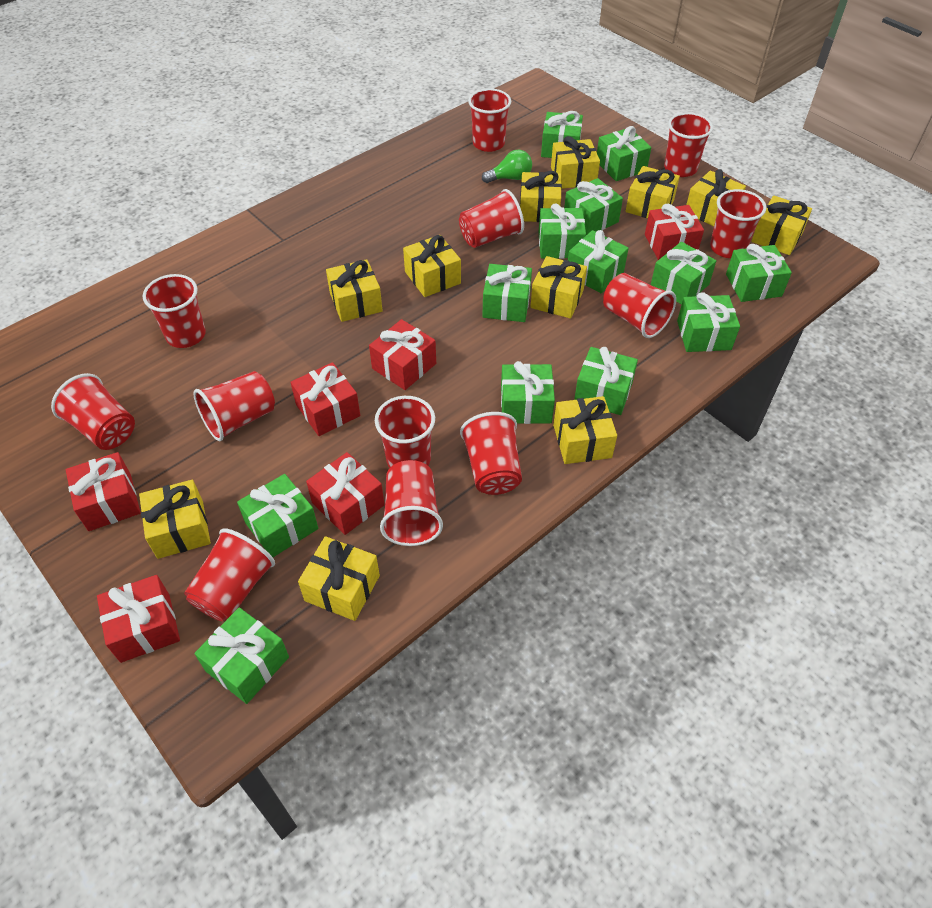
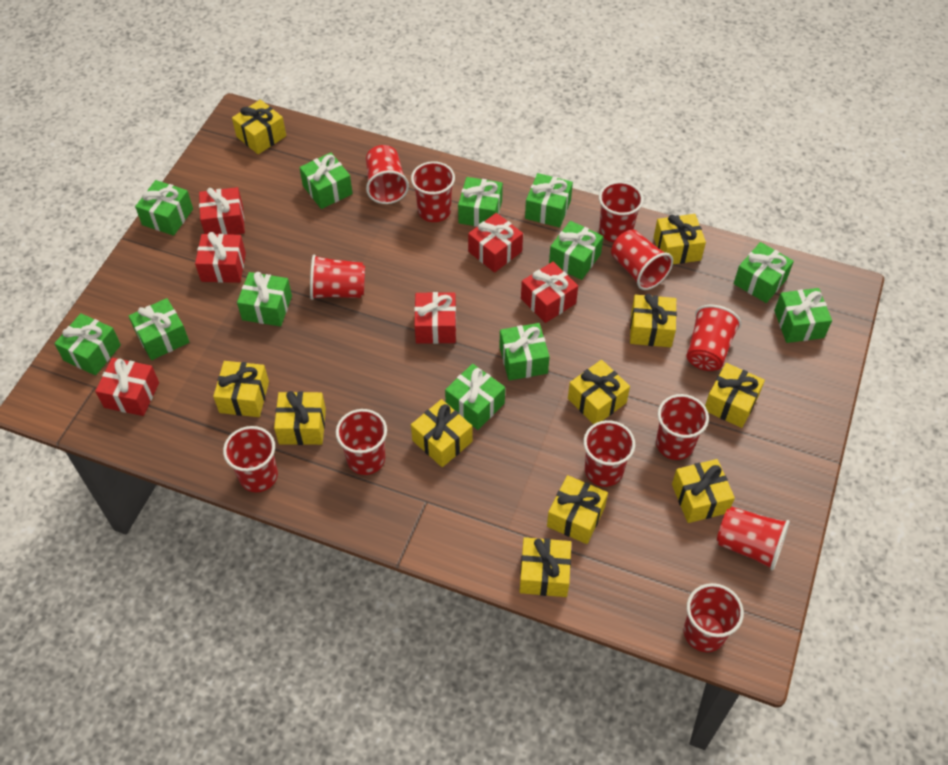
green gift: 13 -> 12
green light bulb: 1 -> 0

